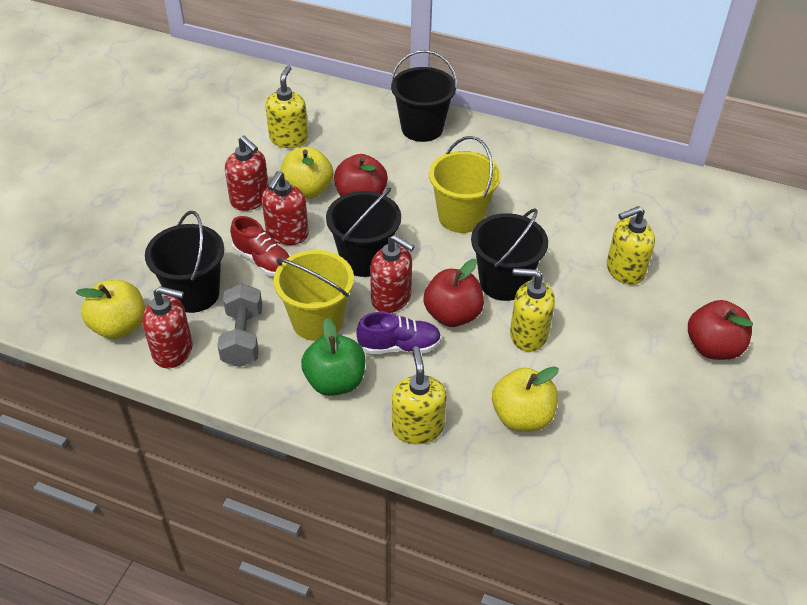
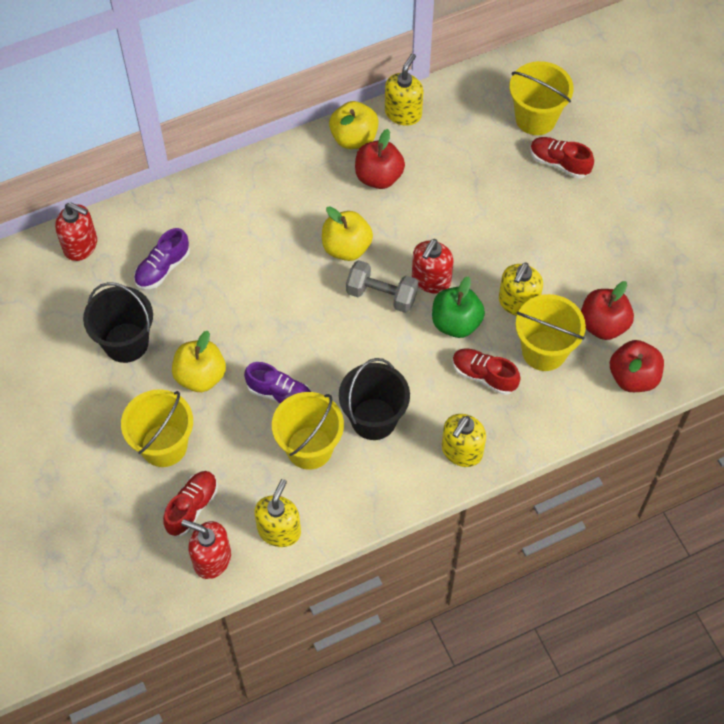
black bucket: 4 -> 2
purple shoe: 1 -> 2
red shoe: 1 -> 3
red soap dispenser: 4 -> 3
yellow bucket: 2 -> 4

